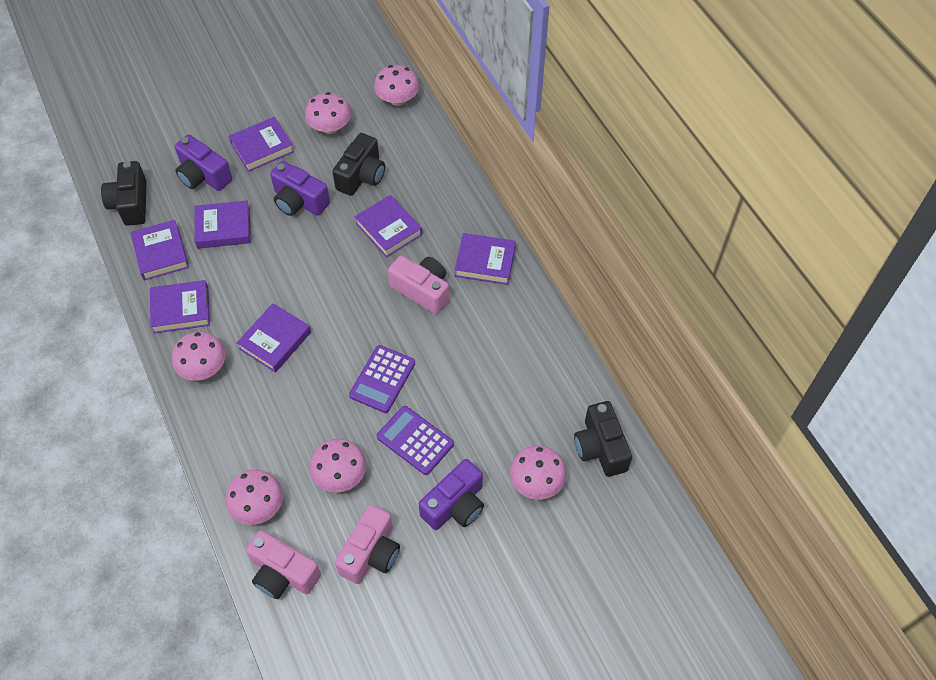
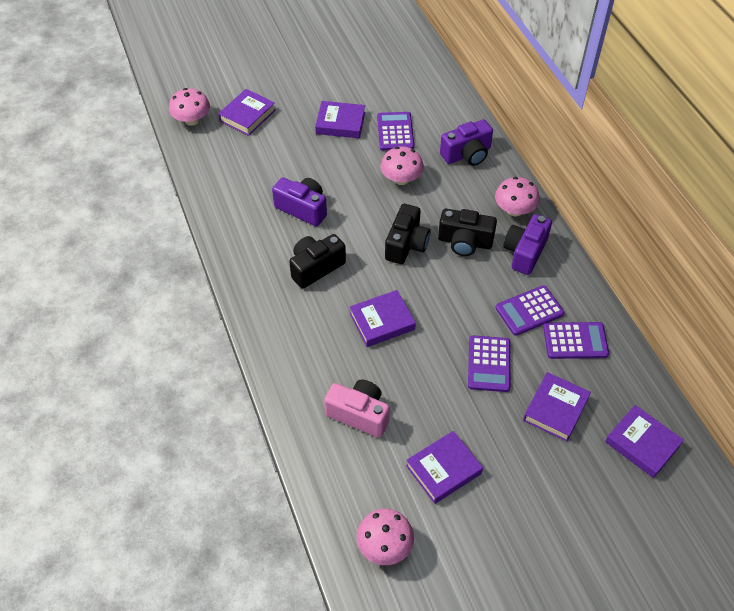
pink camera: 3 -> 1
pink mushroom: 6 -> 4
purple book: 7 -> 6
purple calculator: 2 -> 4

